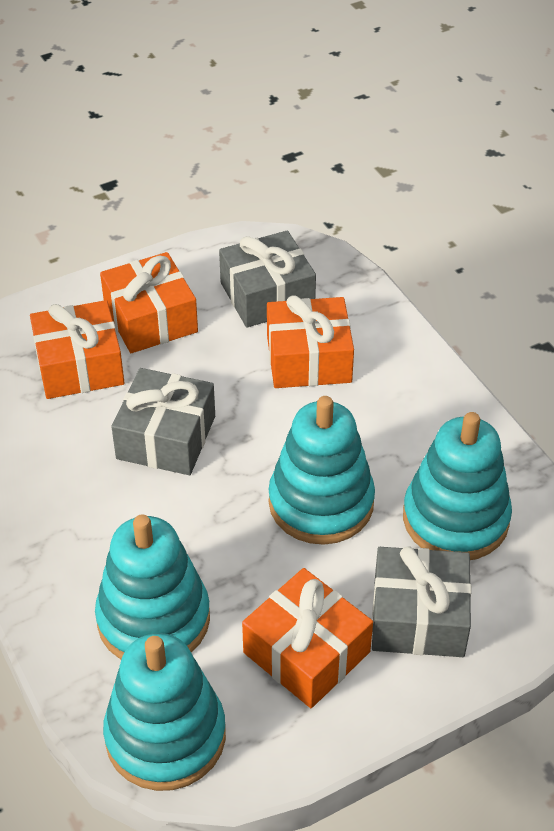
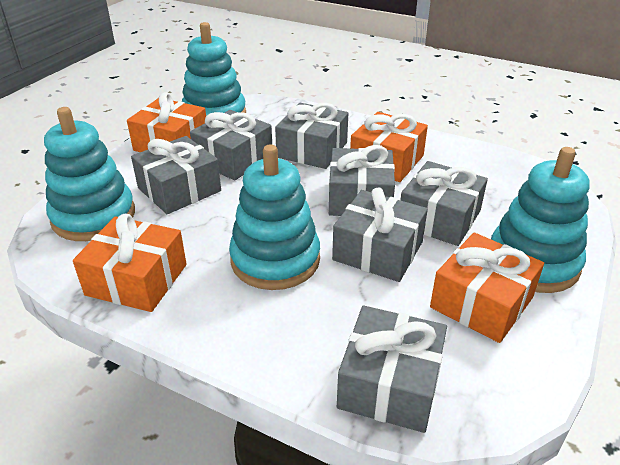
grey gift: 3 -> 7

